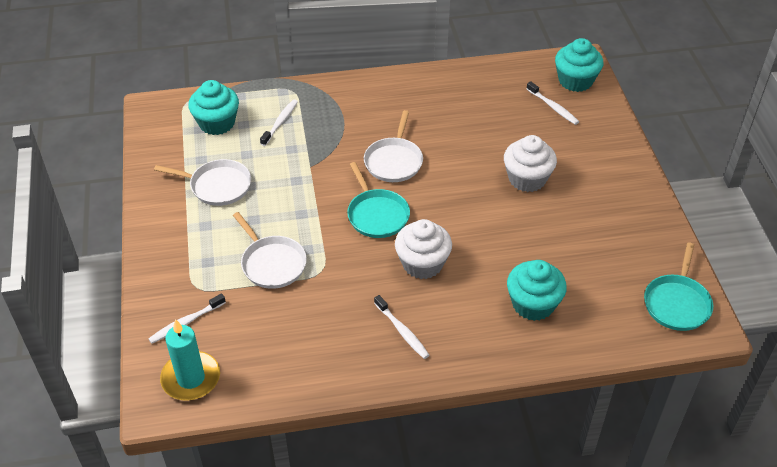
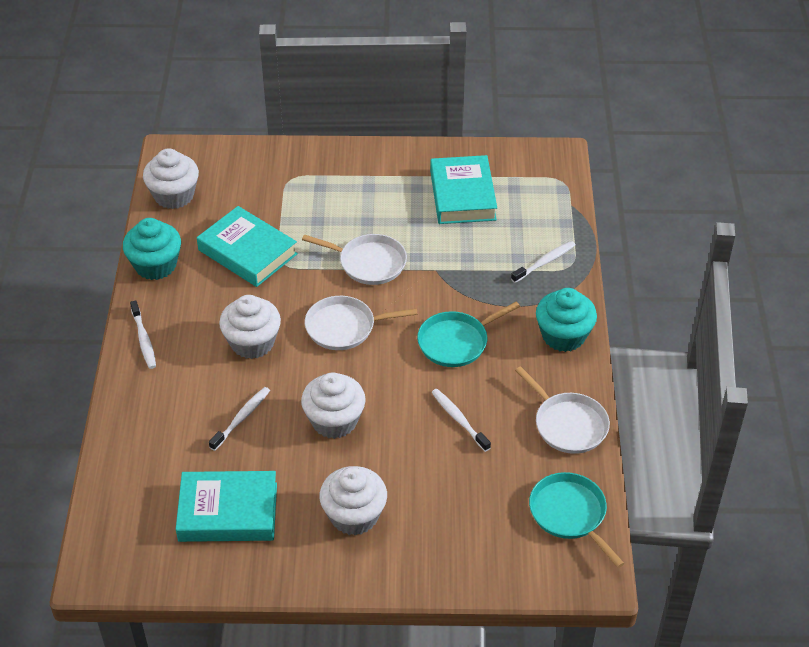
turquoise book: 0 -> 3
turquoise candle: 1 -> 0
turquoise cupcake: 3 -> 2
white cupcake: 2 -> 4

